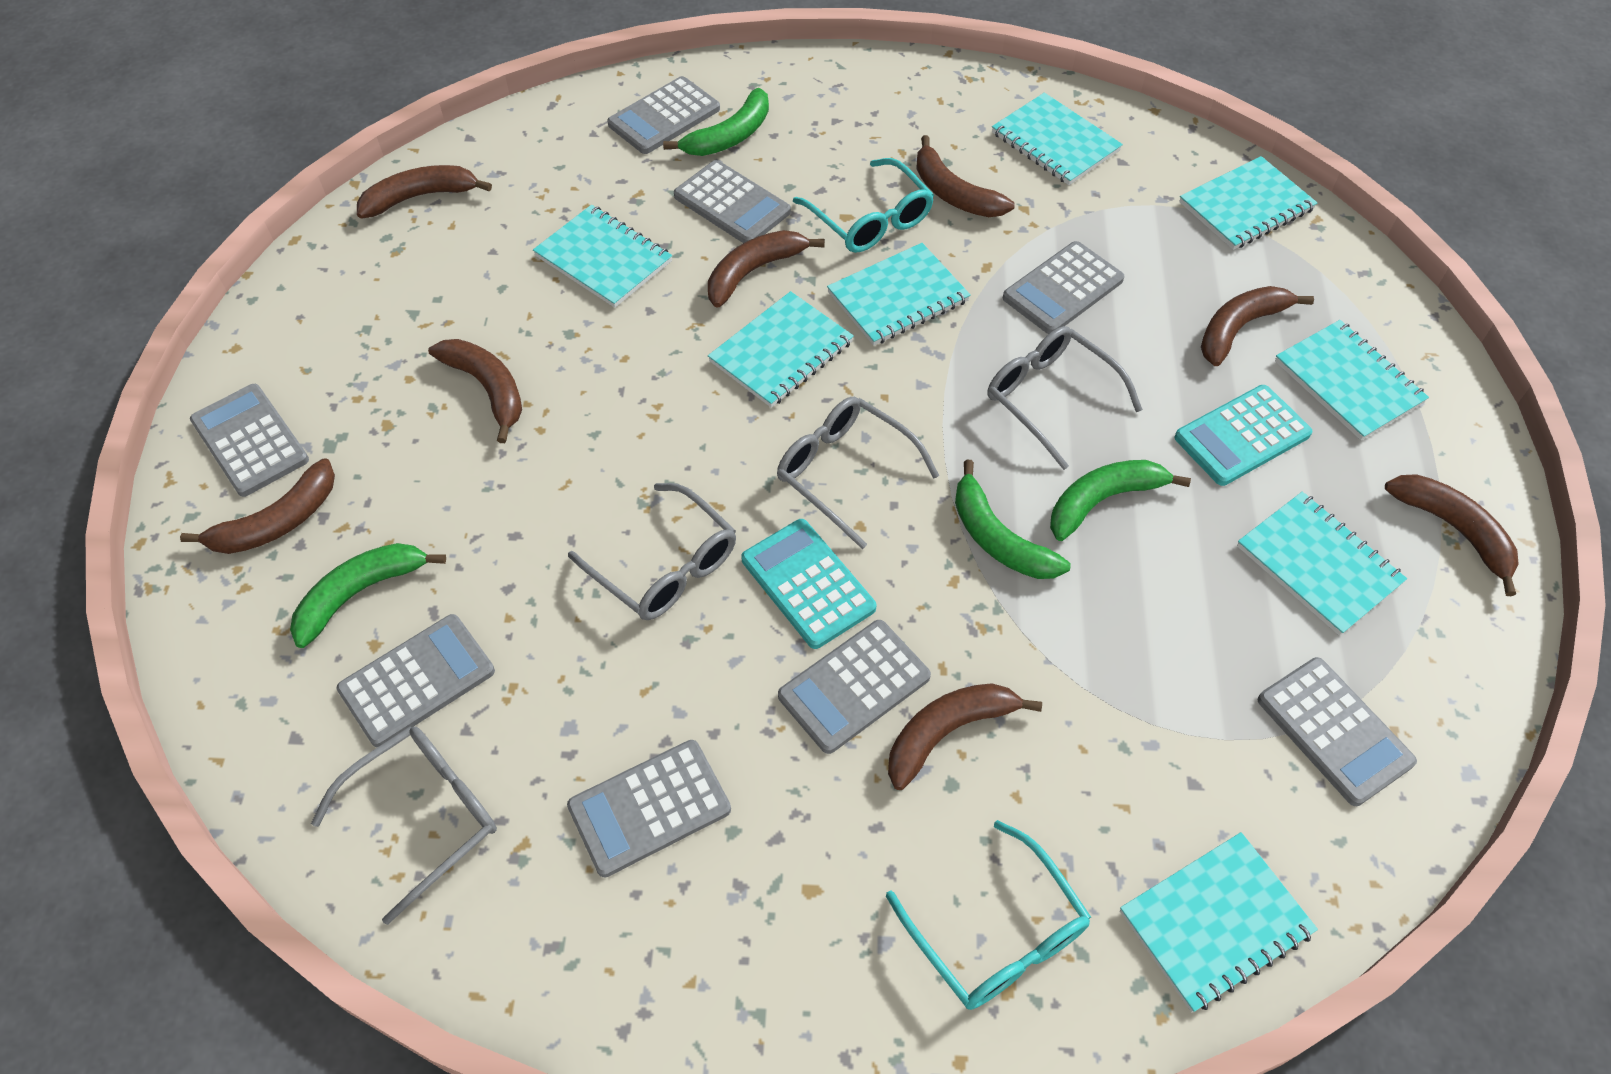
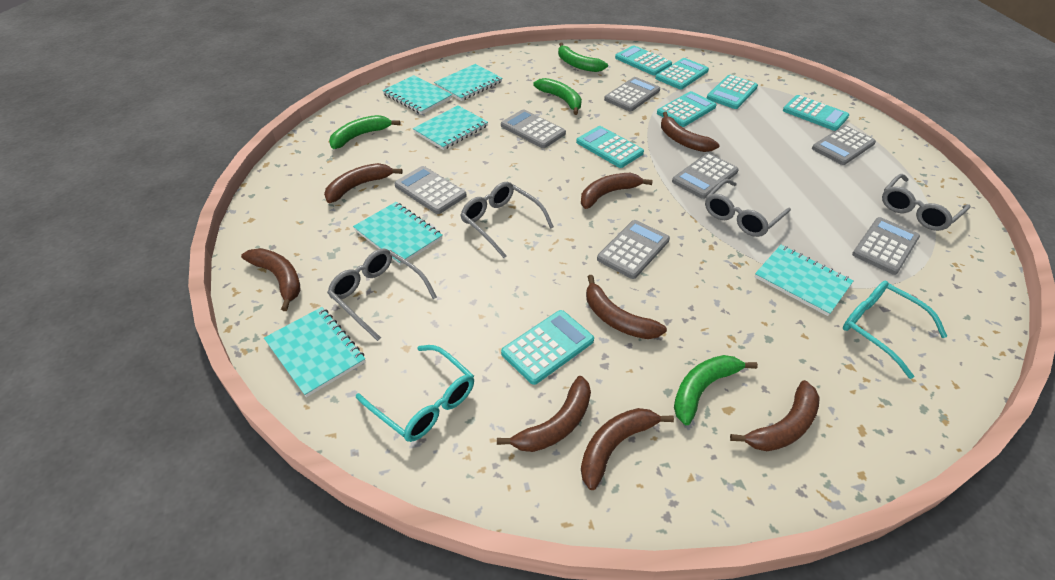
grey calculator: 8 -> 7
turquoise calculator: 2 -> 7
turquoise notebook: 8 -> 6

